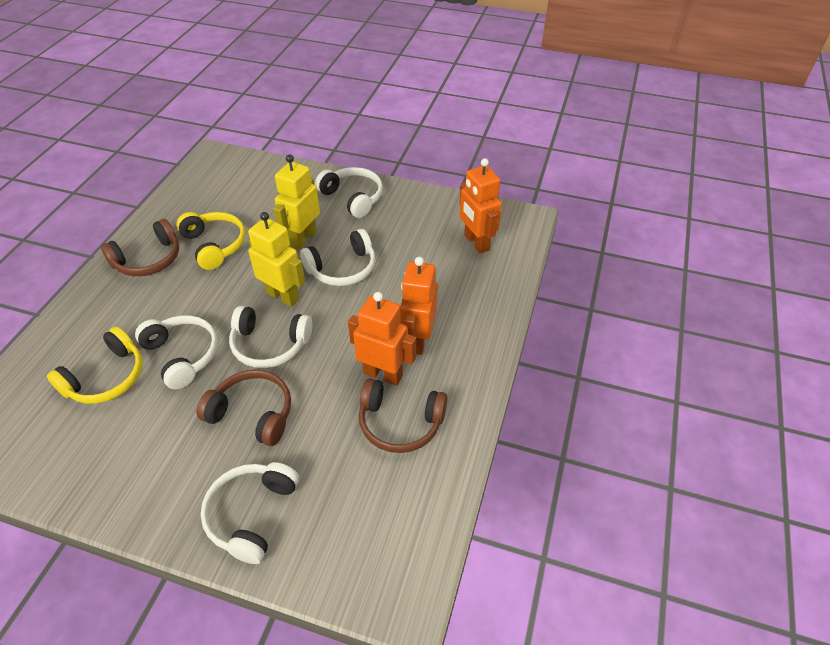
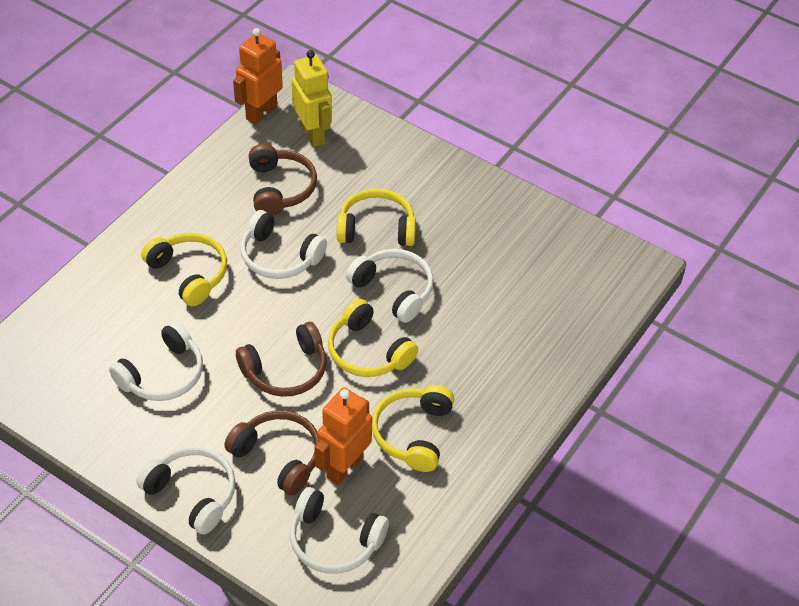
orange robot: 3 -> 2
yellow headphones: 2 -> 4
yellow robot: 2 -> 1

